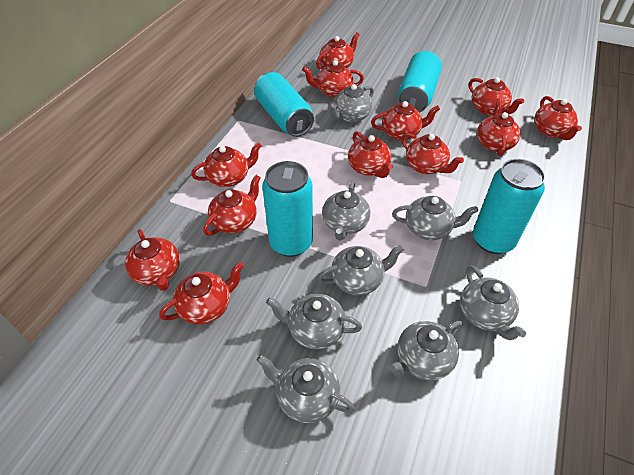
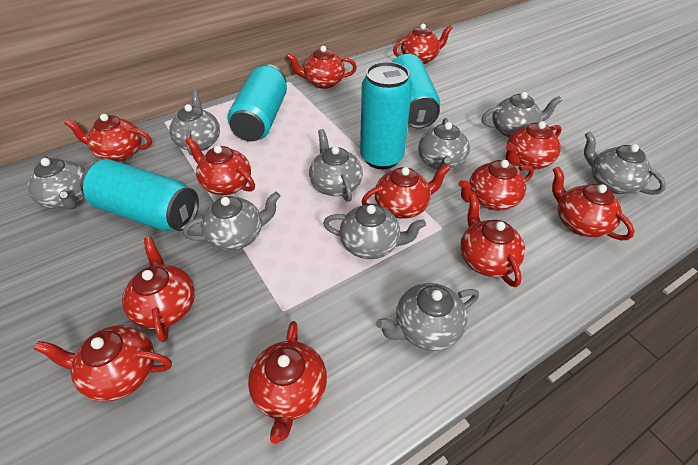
grey teapot: 8 -> 9

